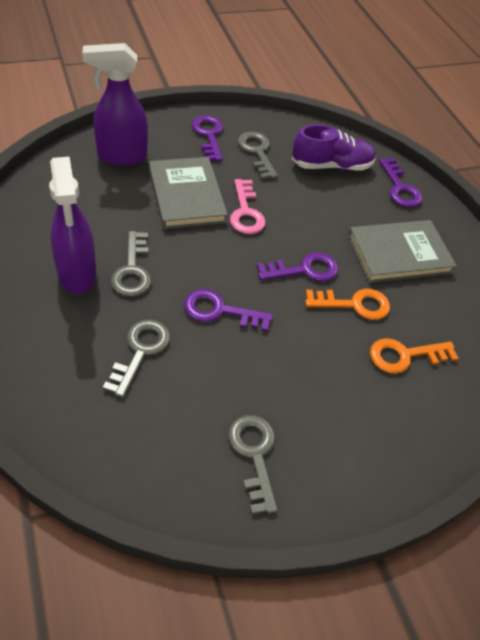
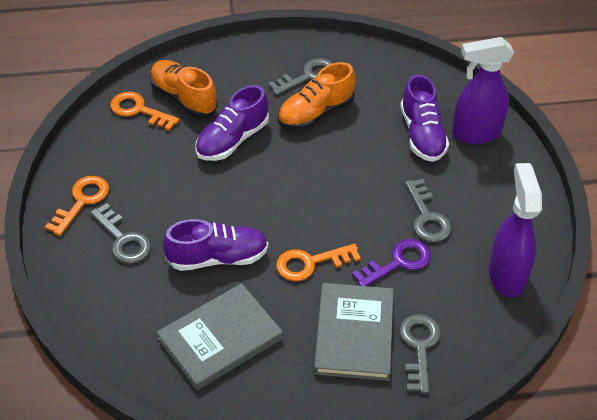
orange key: 2 -> 3
orange shoe: 0 -> 2
pink key: 1 -> 0
purple key: 4 -> 1
purple shoe: 1 -> 3

